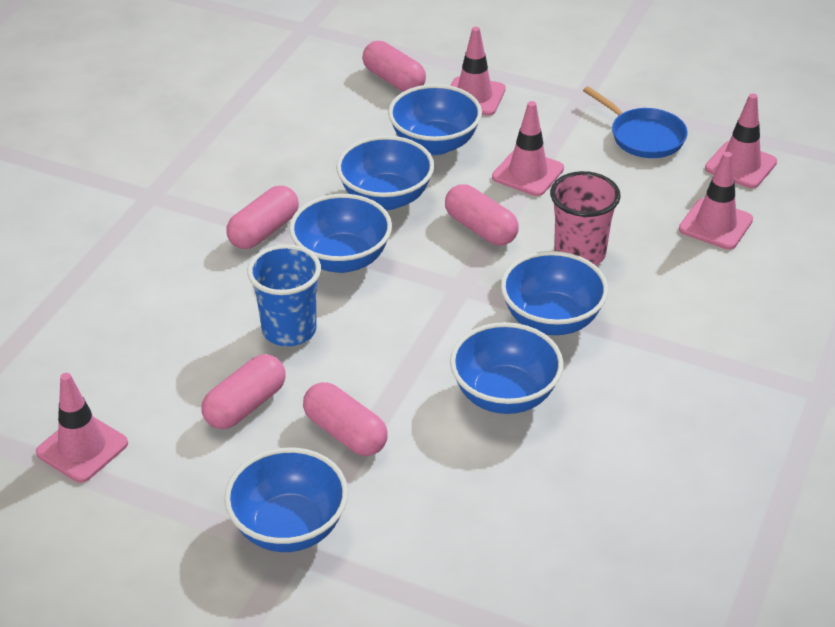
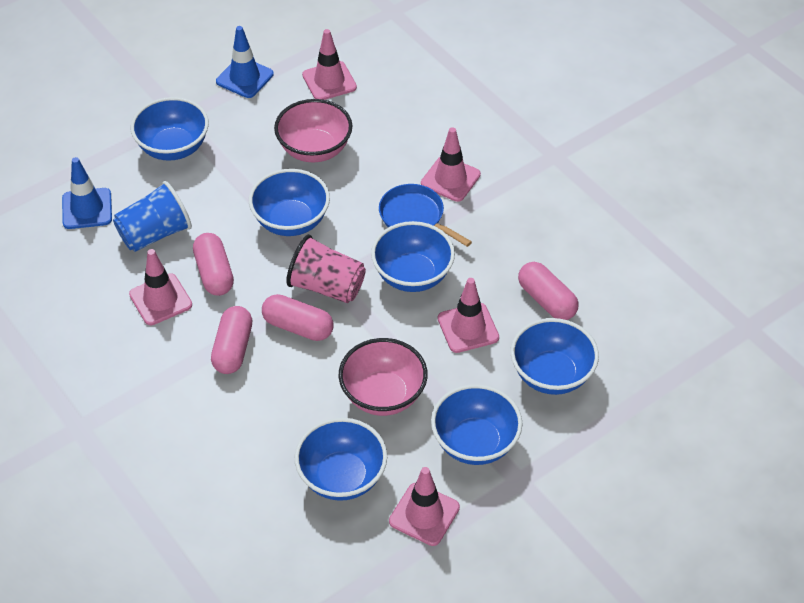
blue traffic cone: 0 -> 2
pink bowl: 0 -> 2
pink capsule: 5 -> 4

